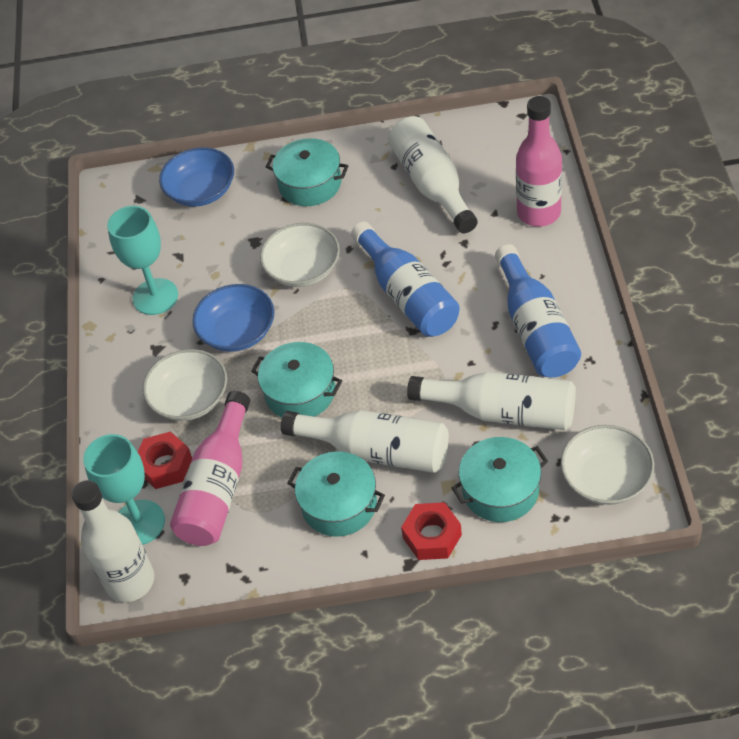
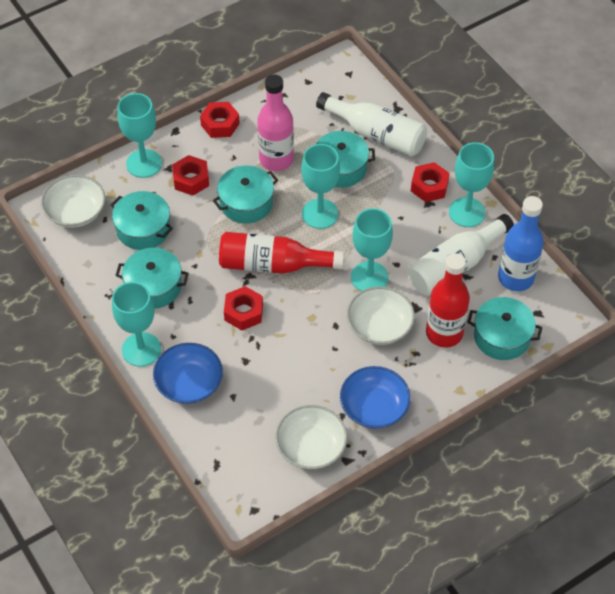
blue bottle: 2 -> 1
pink bottle: 2 -> 1
red bottle: 0 -> 2
red nut: 2 -> 4
turquoise goblet: 2 -> 5
turquoise pot: 4 -> 5
white bottle: 4 -> 2

